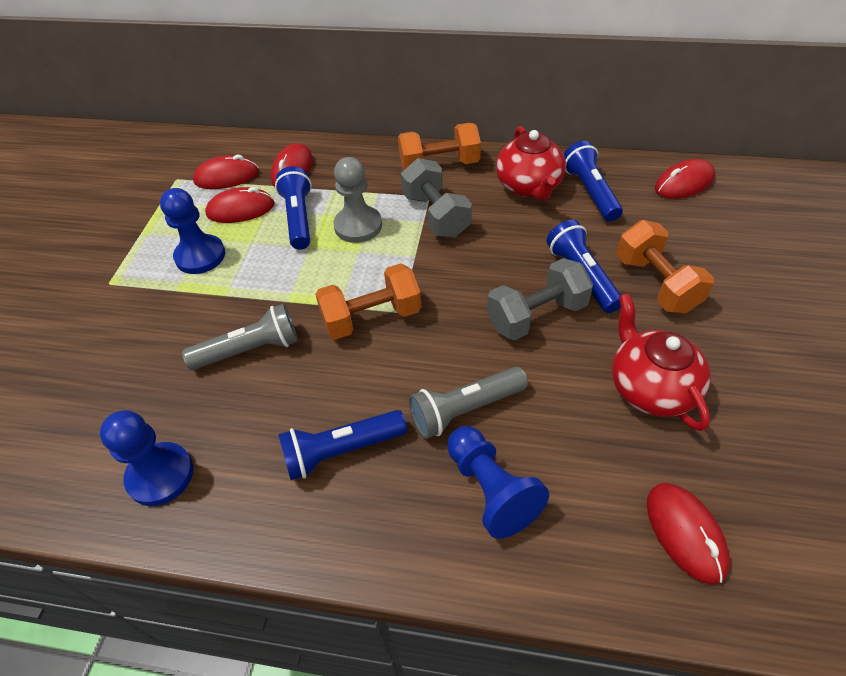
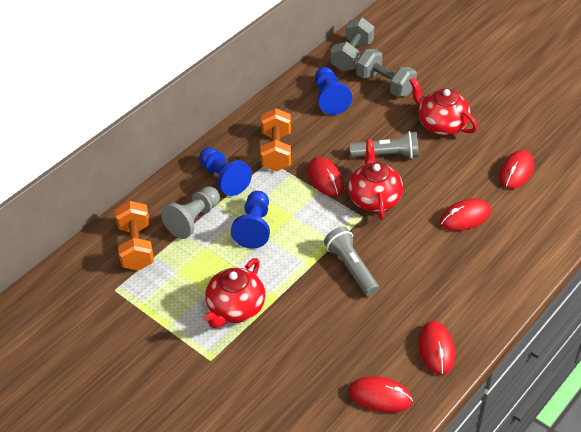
blue flashlight: 4 -> 0
orange dumbbell: 3 -> 2
red teapot: 2 -> 3

